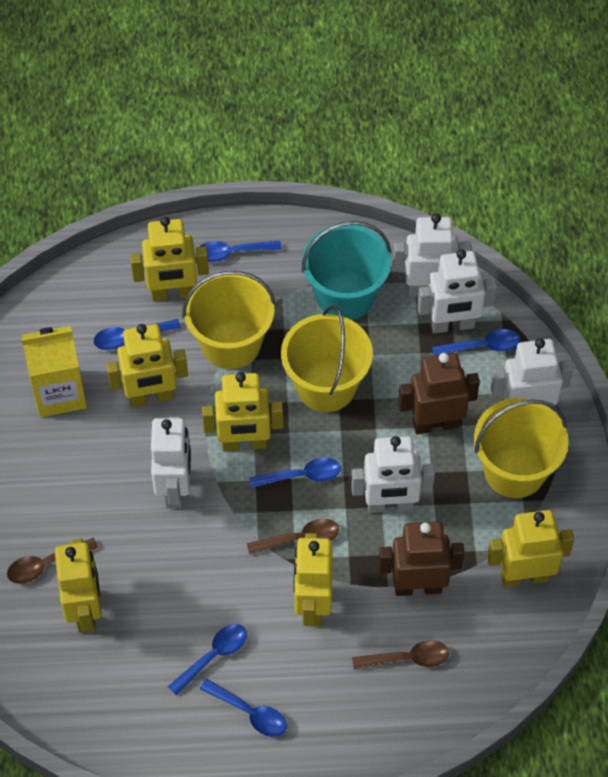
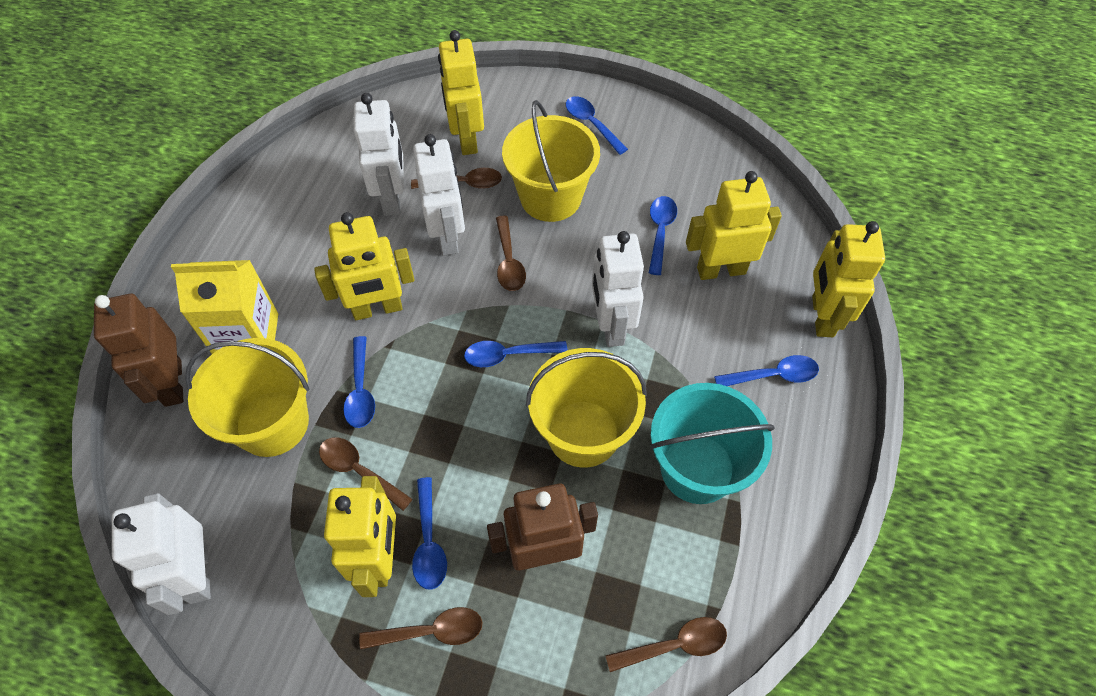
brown spoon: 3 -> 5
white robot: 5 -> 4
yellow robot: 6 -> 5

